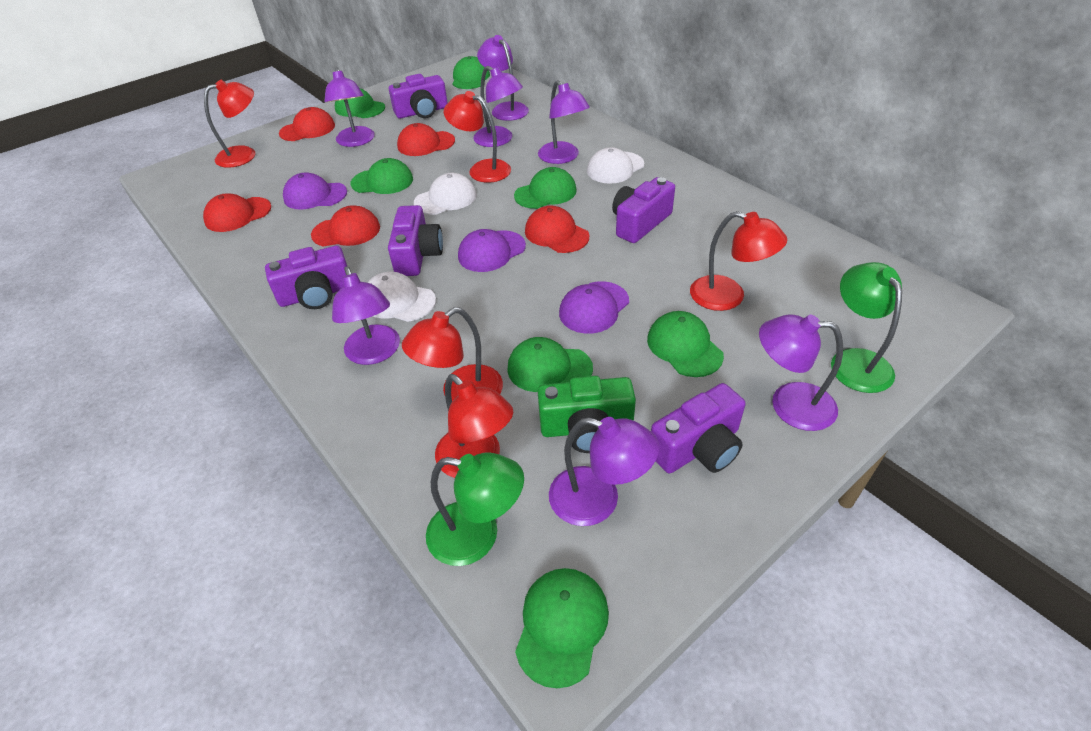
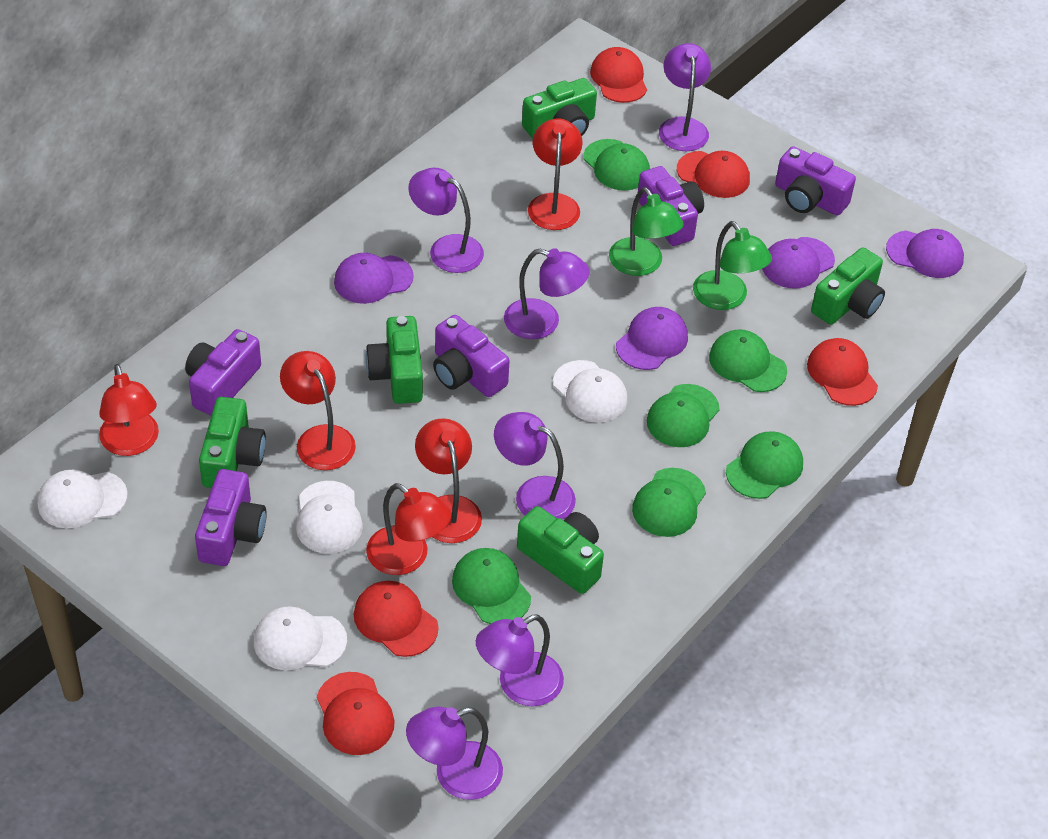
green camera: 1 -> 5
green cap: 7 -> 6
purple cap: 3 -> 4
purple lamp: 7 -> 6
white cap: 3 -> 4

